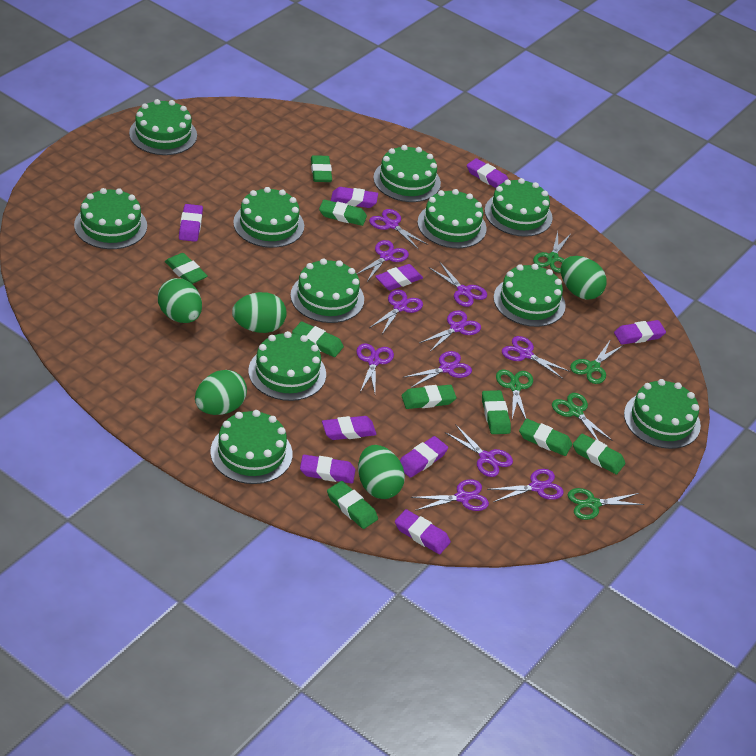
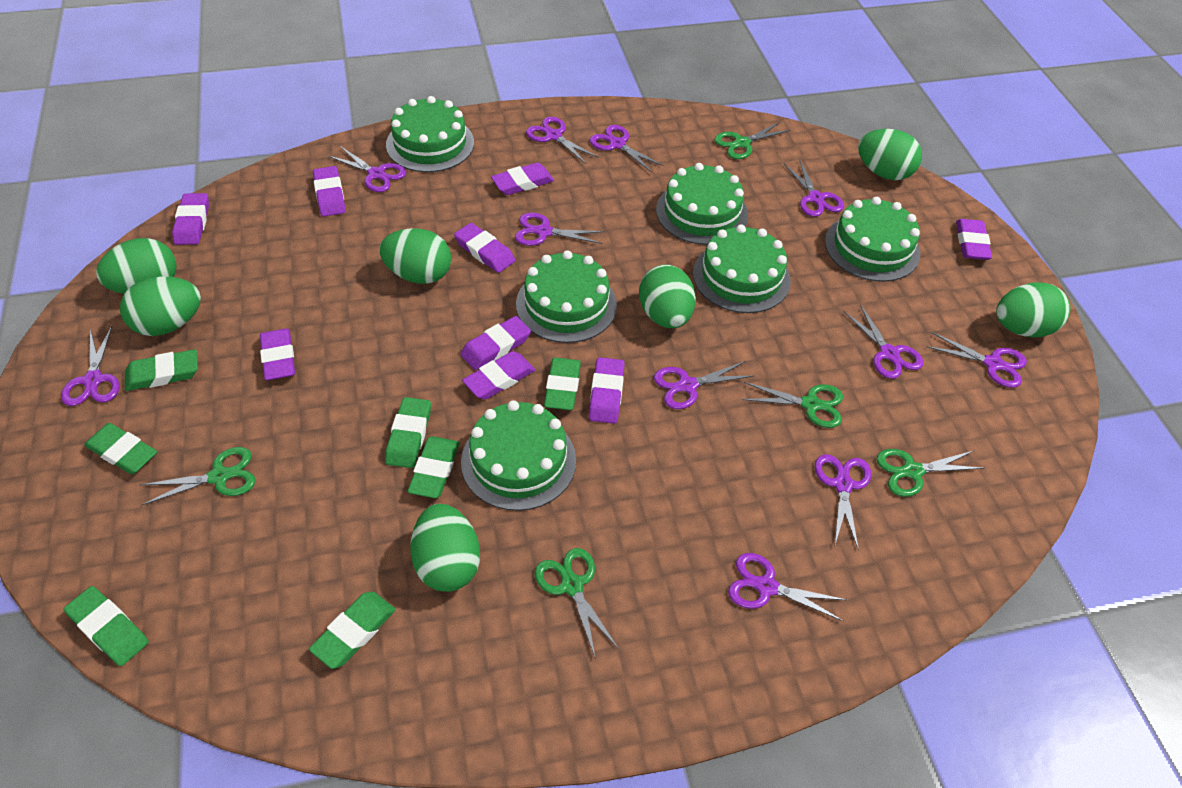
green cake: 11 -> 6
green egg: 5 -> 7
green eraser: 9 -> 7

